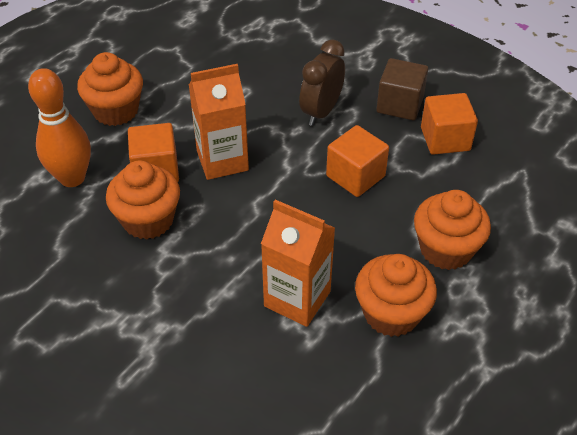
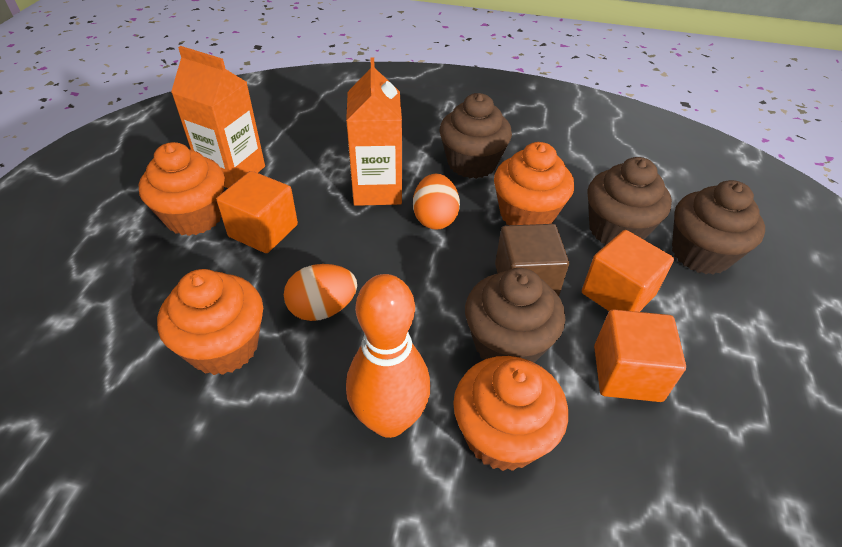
brown clock: 1 -> 0
brown cupcake: 0 -> 4
orange egg: 0 -> 2

